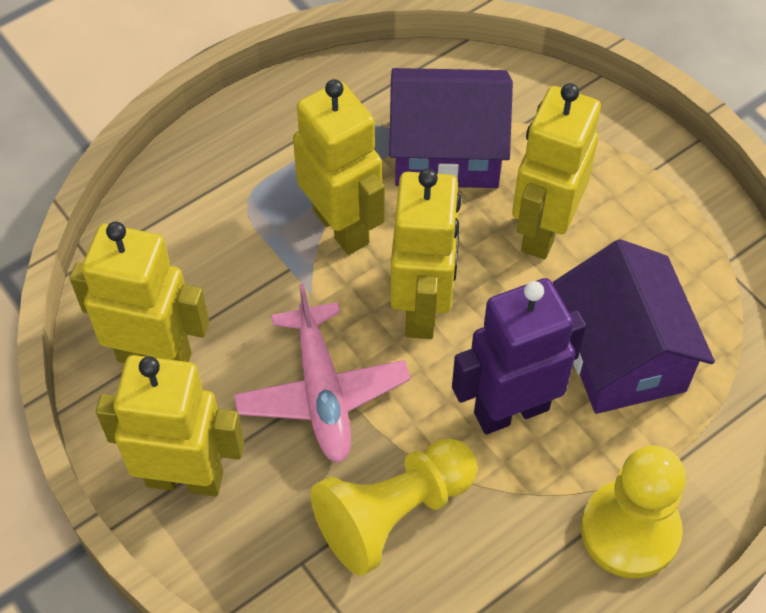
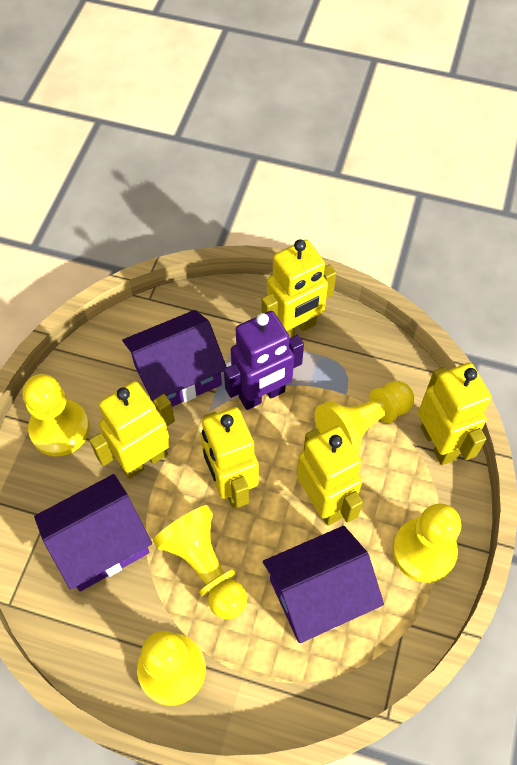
pink plane: 1 -> 0
purple house: 2 -> 3
yellow pawn: 2 -> 5

